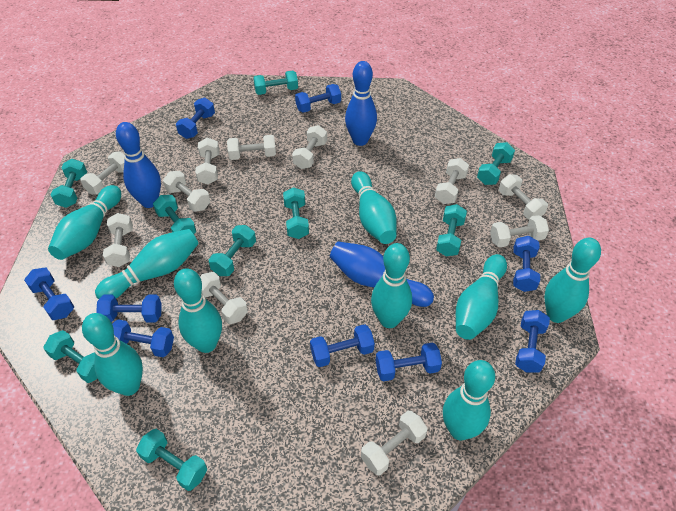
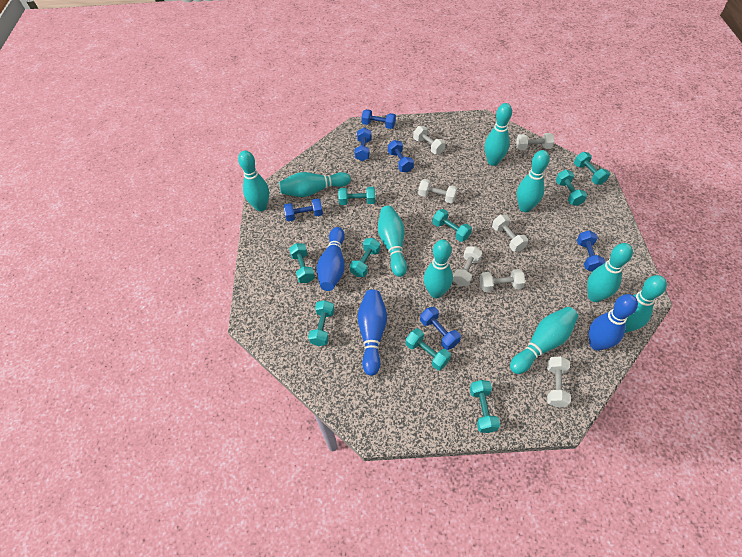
blue dumbbell: 9 -> 6
white dumbbell: 11 -> 7

